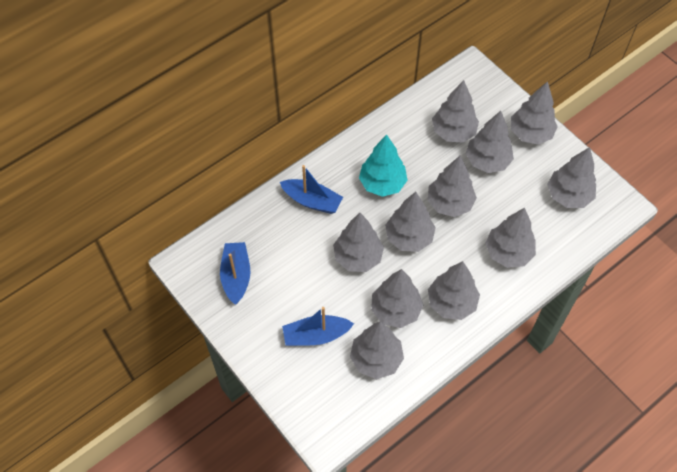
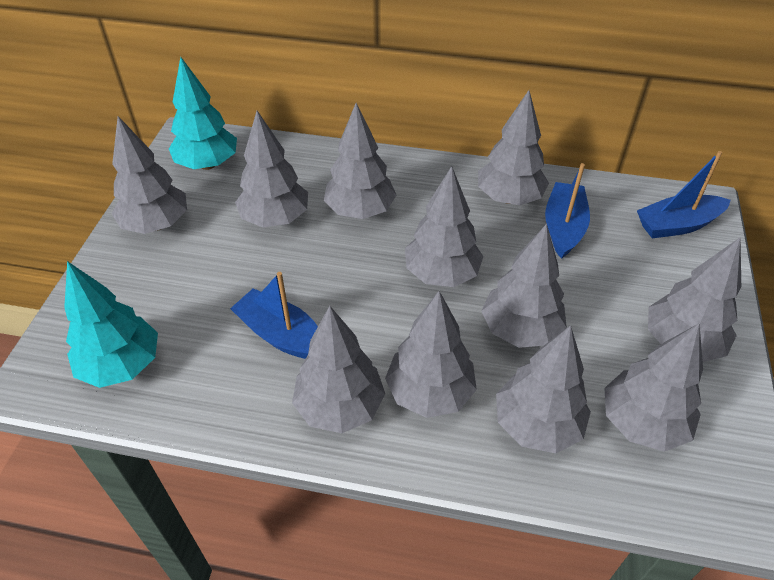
turquoise tree: 1 -> 2

